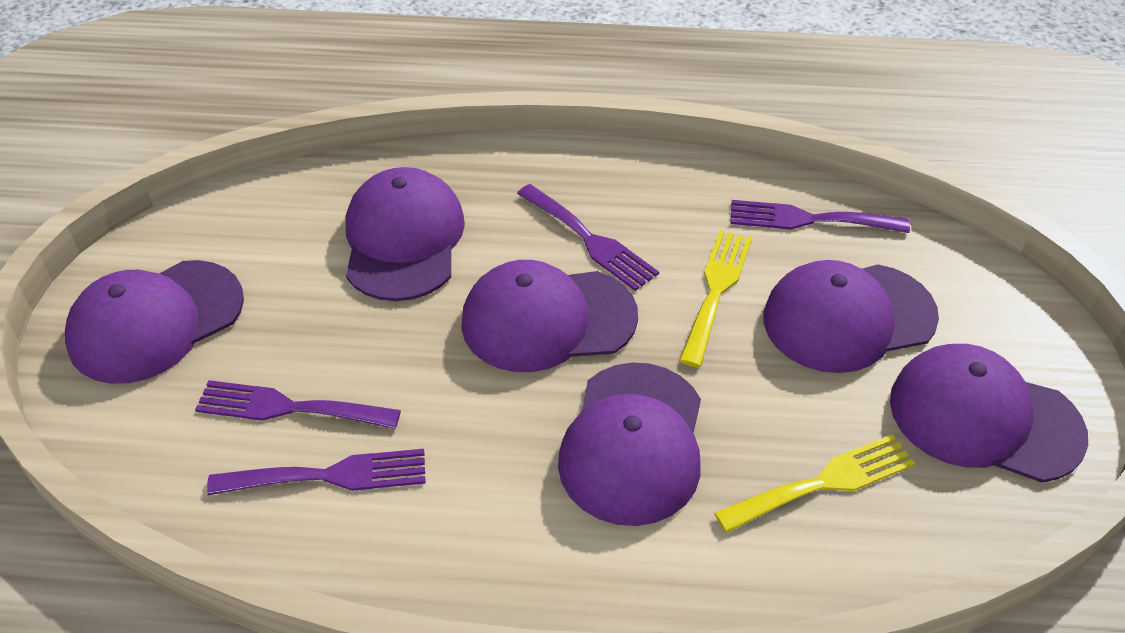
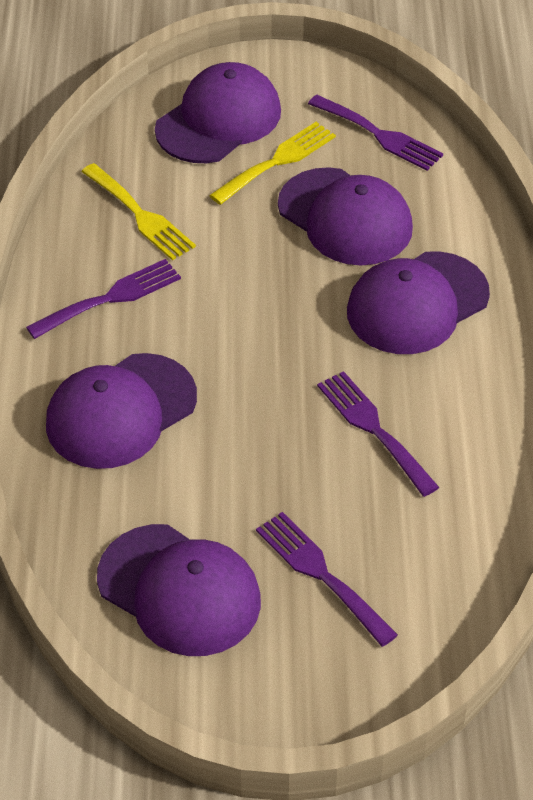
purple cap: 6 -> 5

